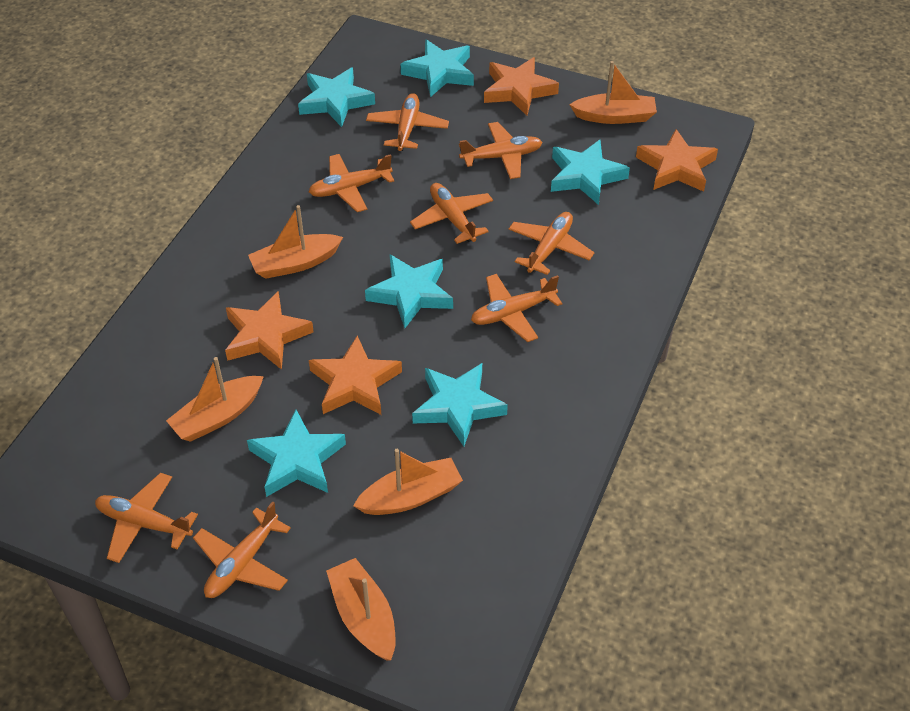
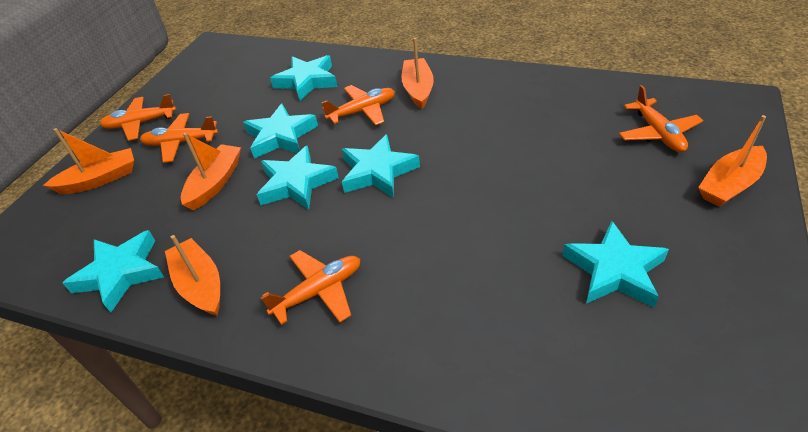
orange plane: 8 -> 5
orange star: 4 -> 0

